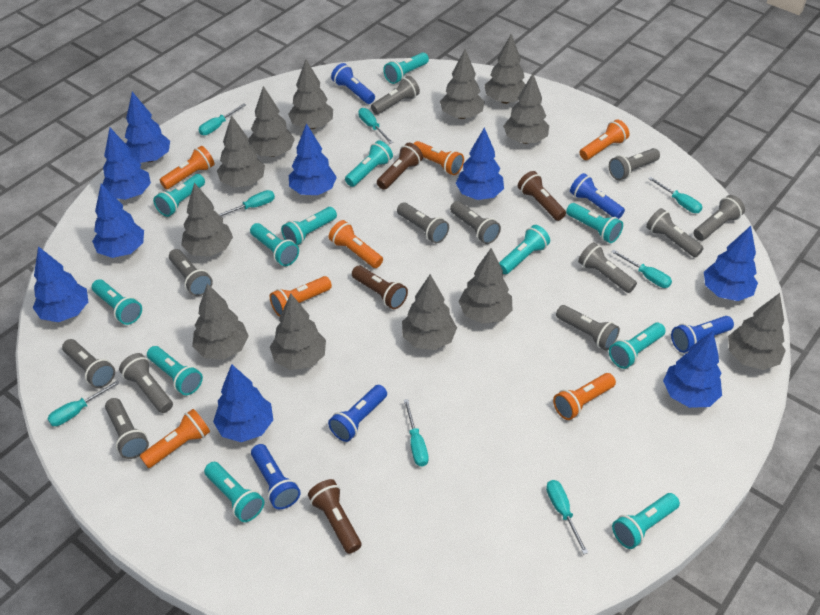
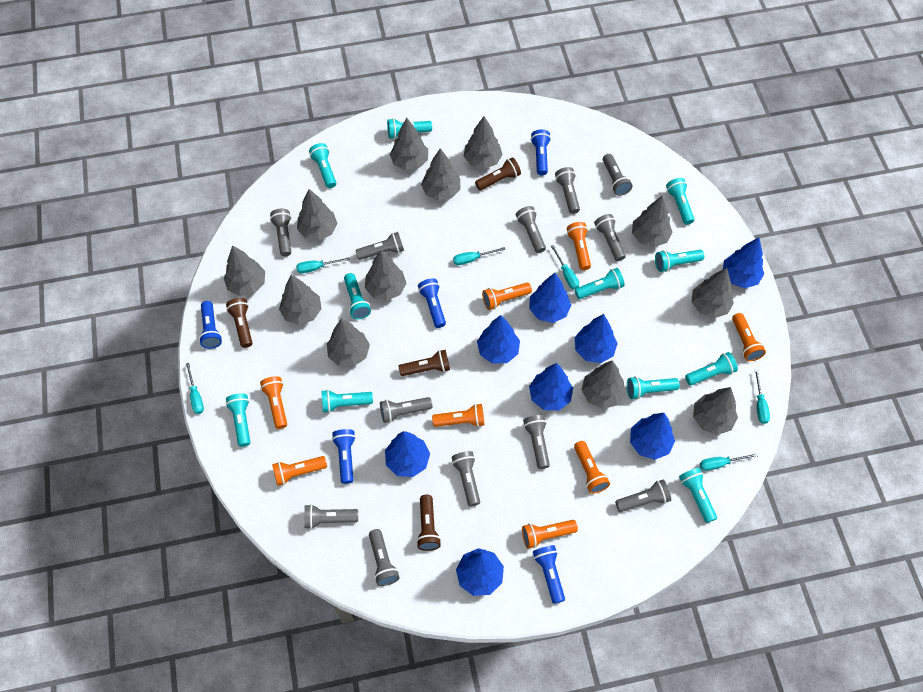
blue tree: 9 -> 8
orange flashlight: 7 -> 8
turquoise flashlight: 12 -> 11
turquoise screwdriver: 8 -> 6

